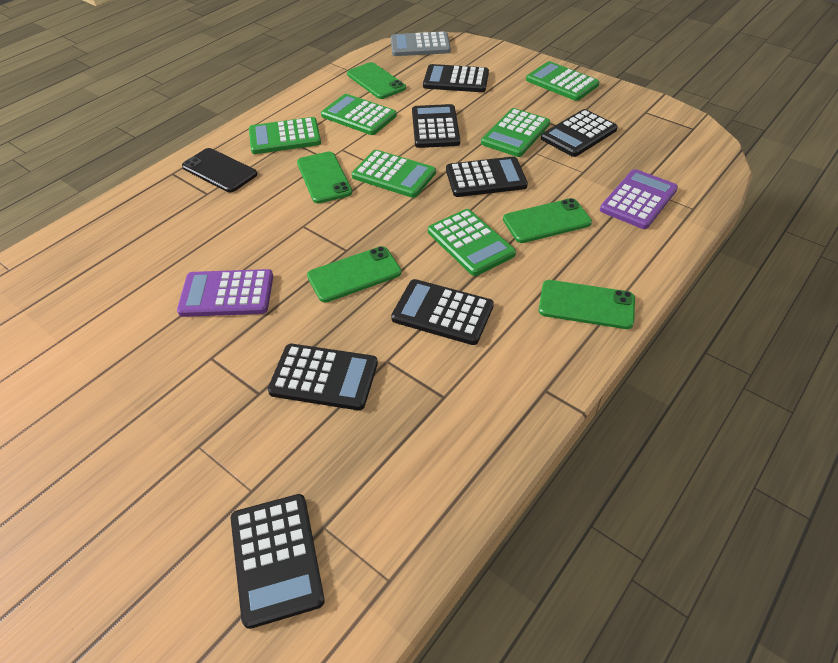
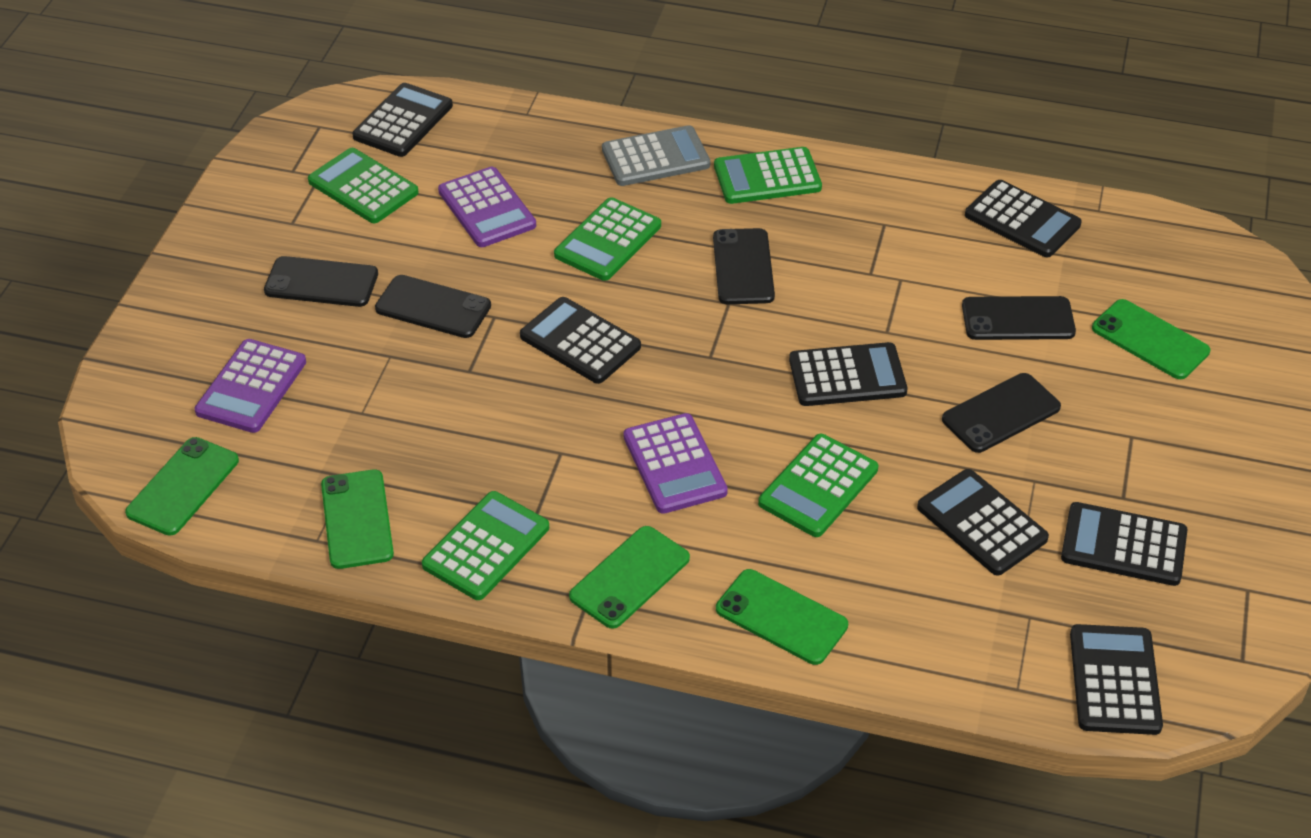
black phone: 1 -> 5
green calculator: 6 -> 5
purple calculator: 2 -> 3

